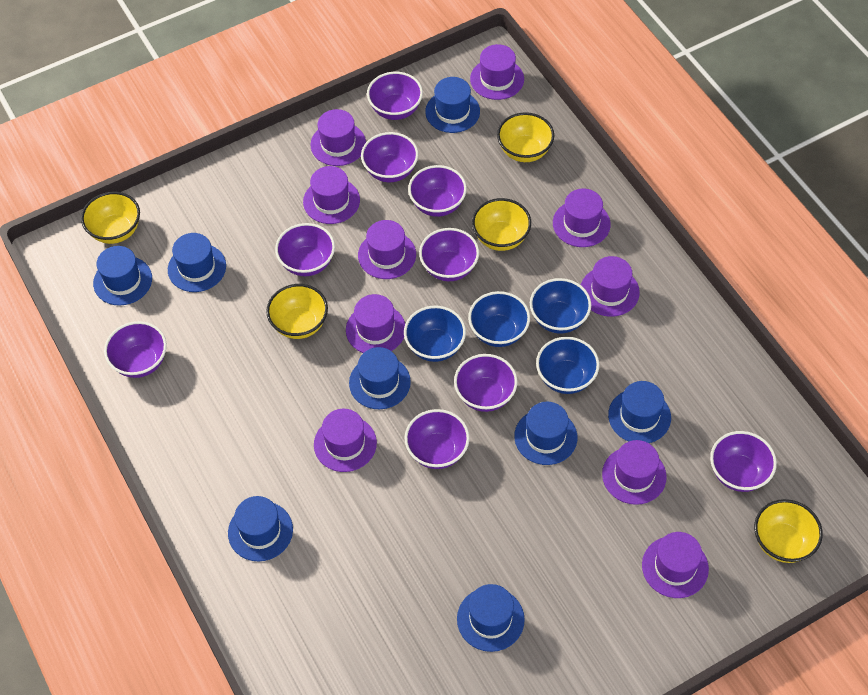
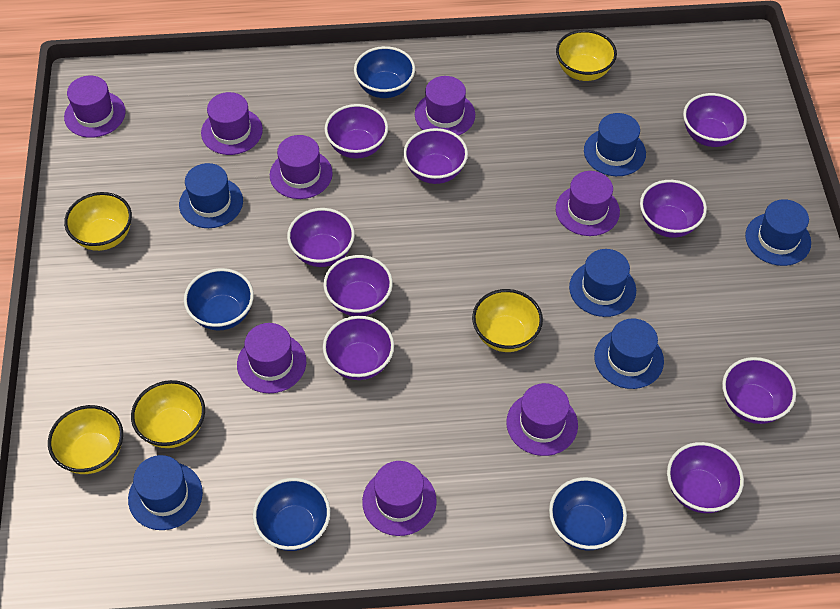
blue hat: 8 -> 6
purple hat: 10 -> 8

